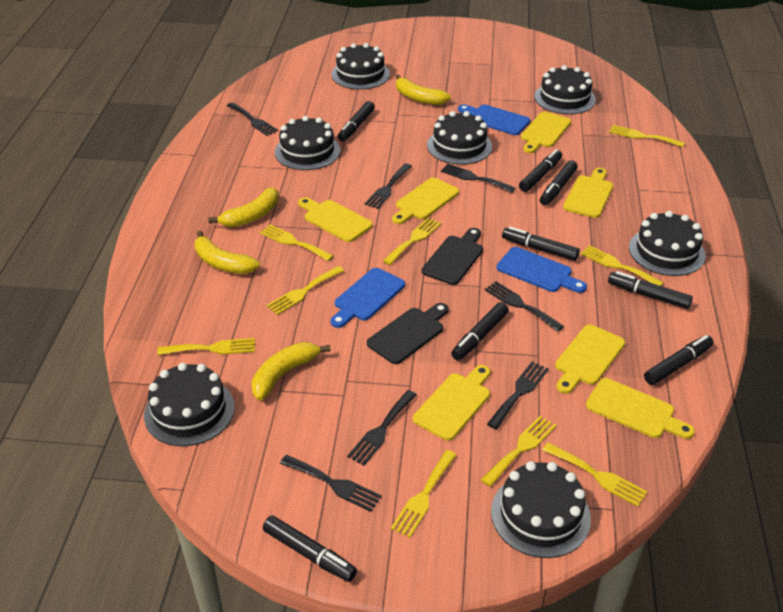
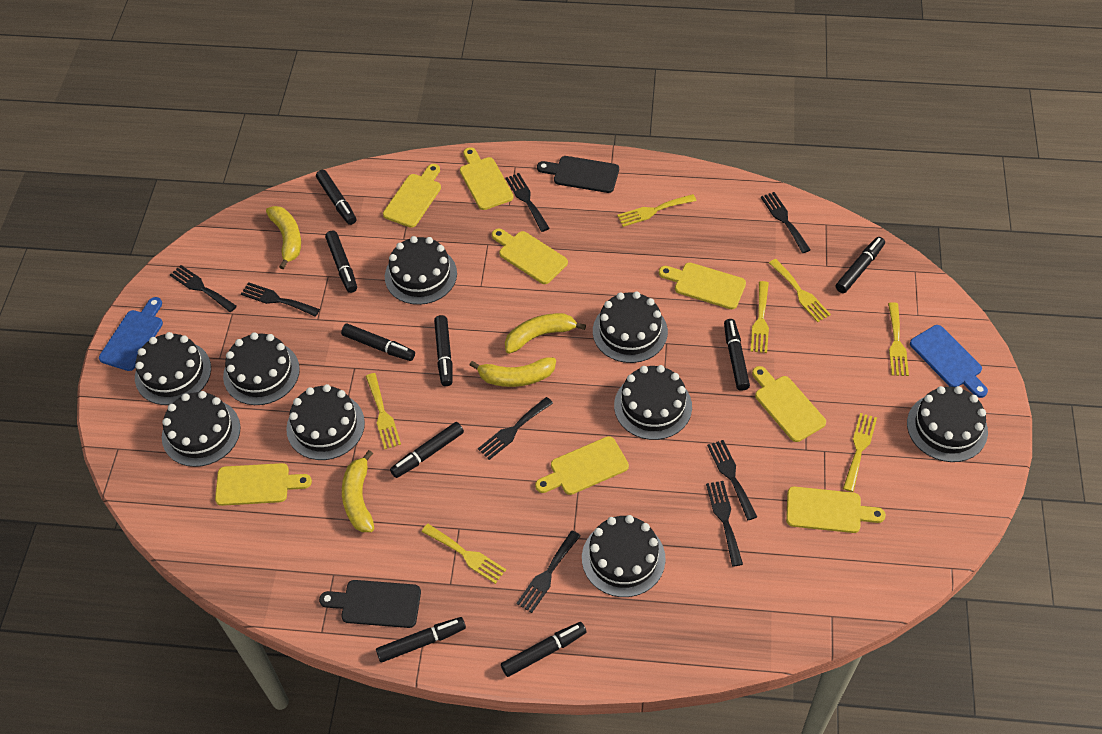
black cake: 7 -> 9
black fork: 7 -> 8
black marker: 8 -> 9
blue cutting board: 3 -> 2
yellow cutting board: 7 -> 8
yellow fork: 9 -> 7

